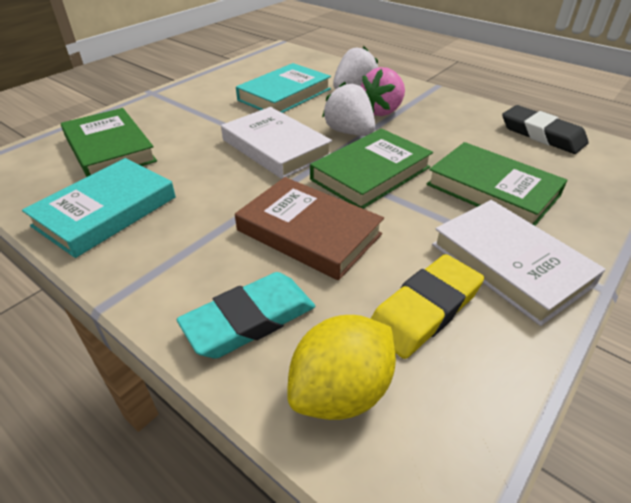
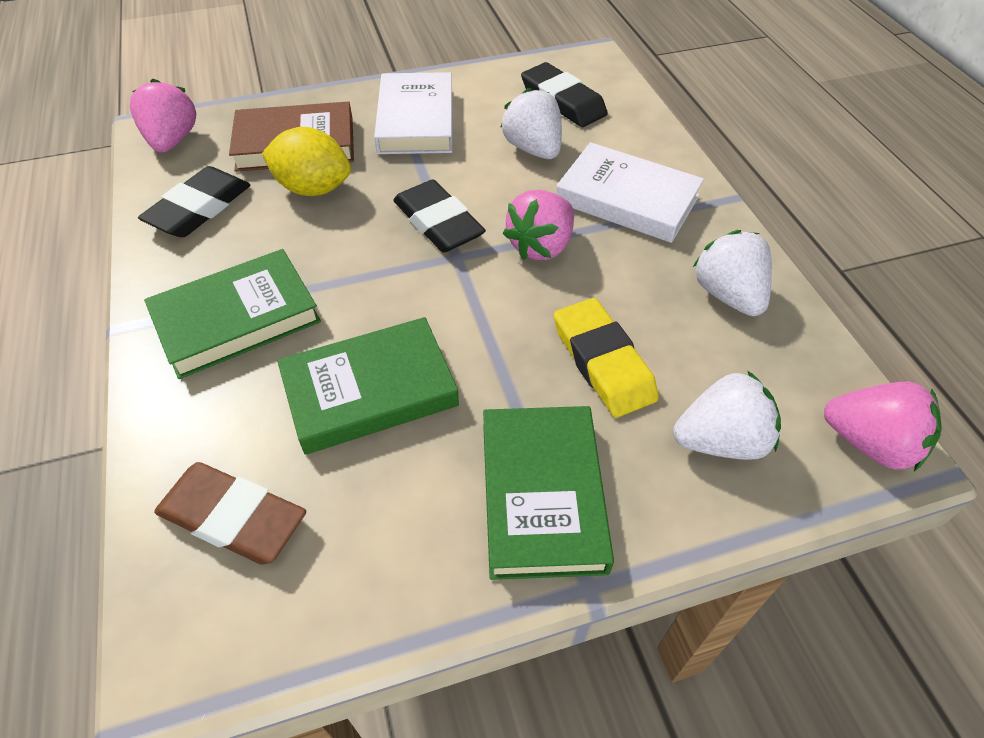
black eraser: 1 -> 3
brown eraser: 0 -> 1
pink strawberry: 1 -> 3
turquoise book: 2 -> 0
turquoise eraser: 1 -> 0
white strawberry: 2 -> 3

